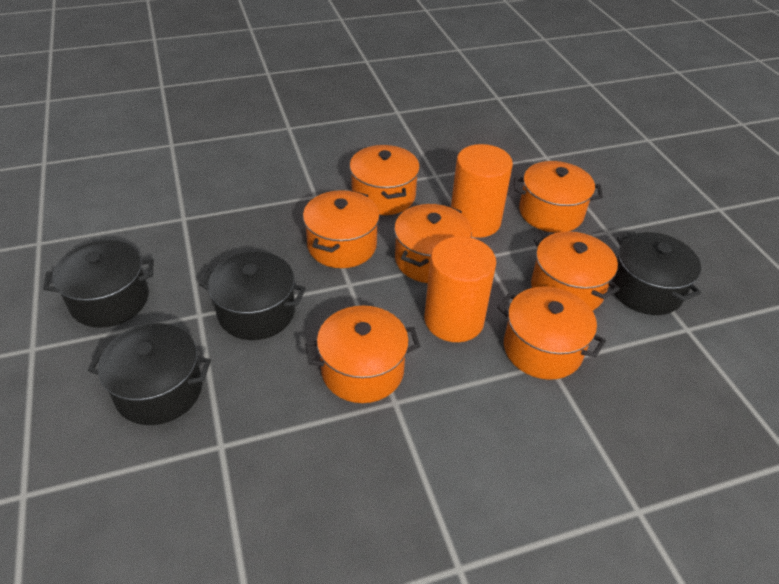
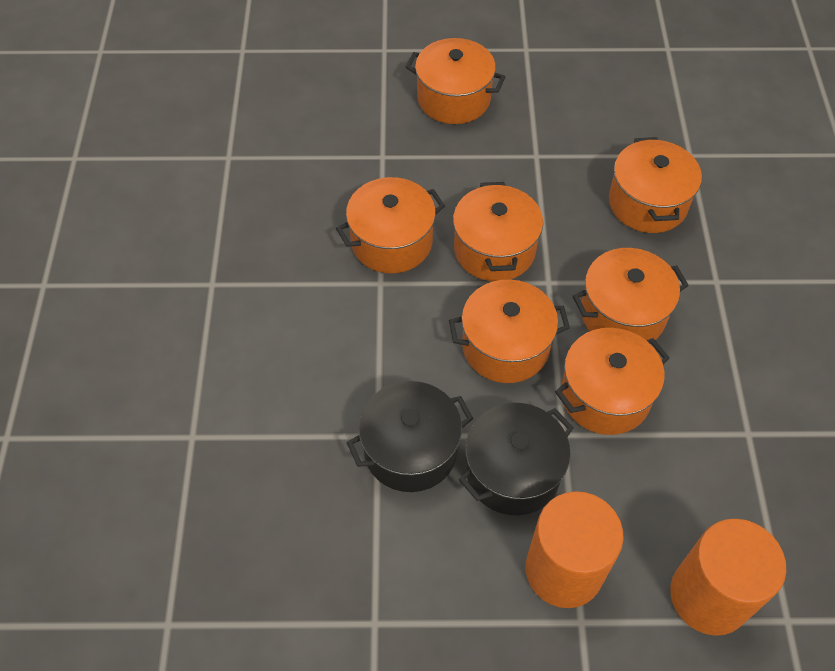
black pot: 4 -> 2

